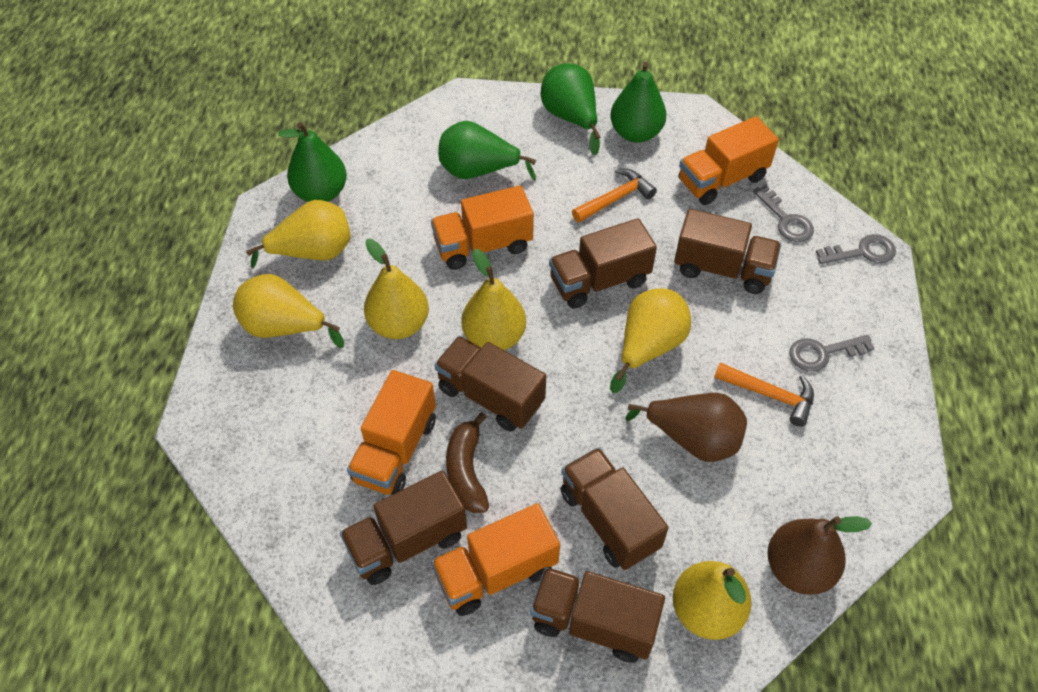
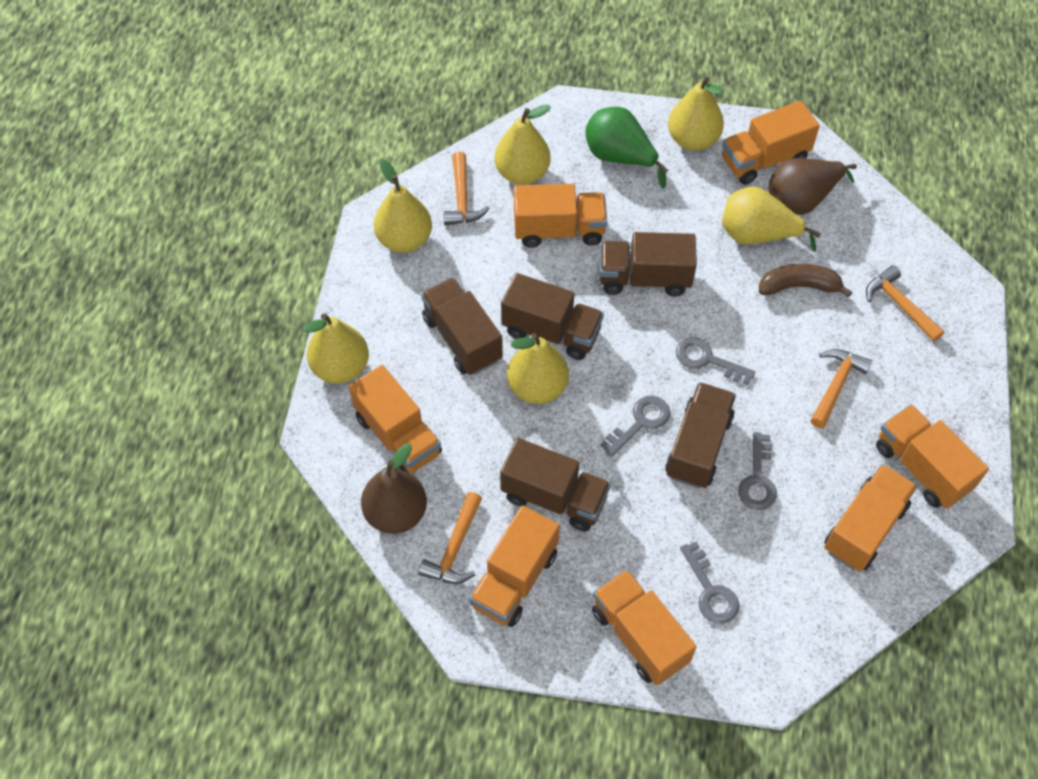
brown truck: 6 -> 5
green pear: 4 -> 1
grey key: 3 -> 4
orange hammer: 2 -> 4
orange truck: 4 -> 7

